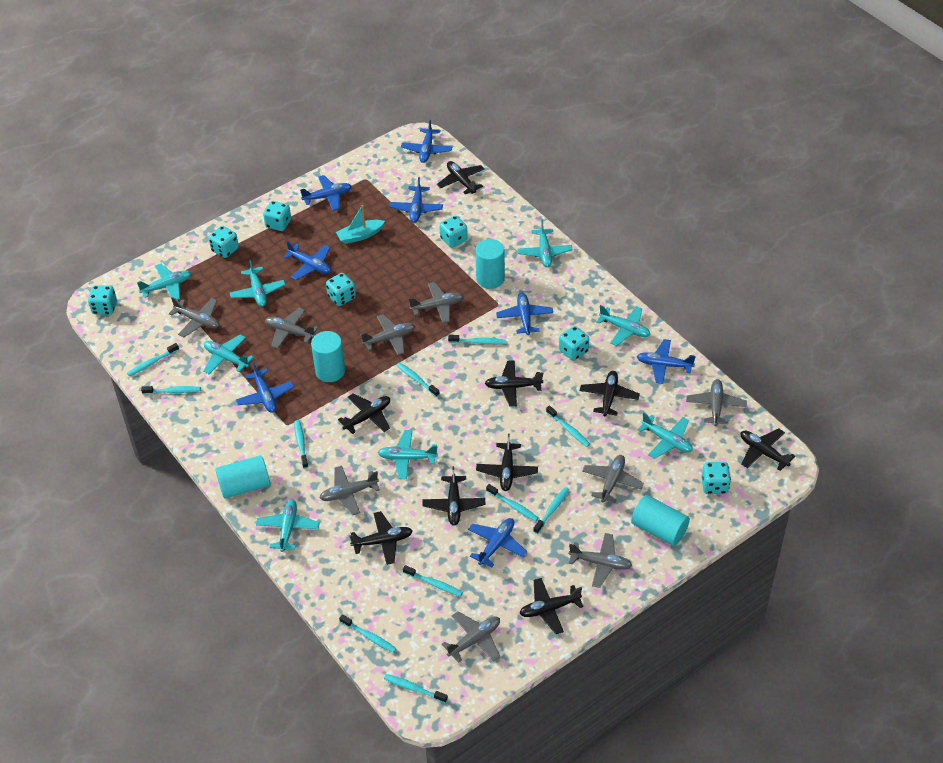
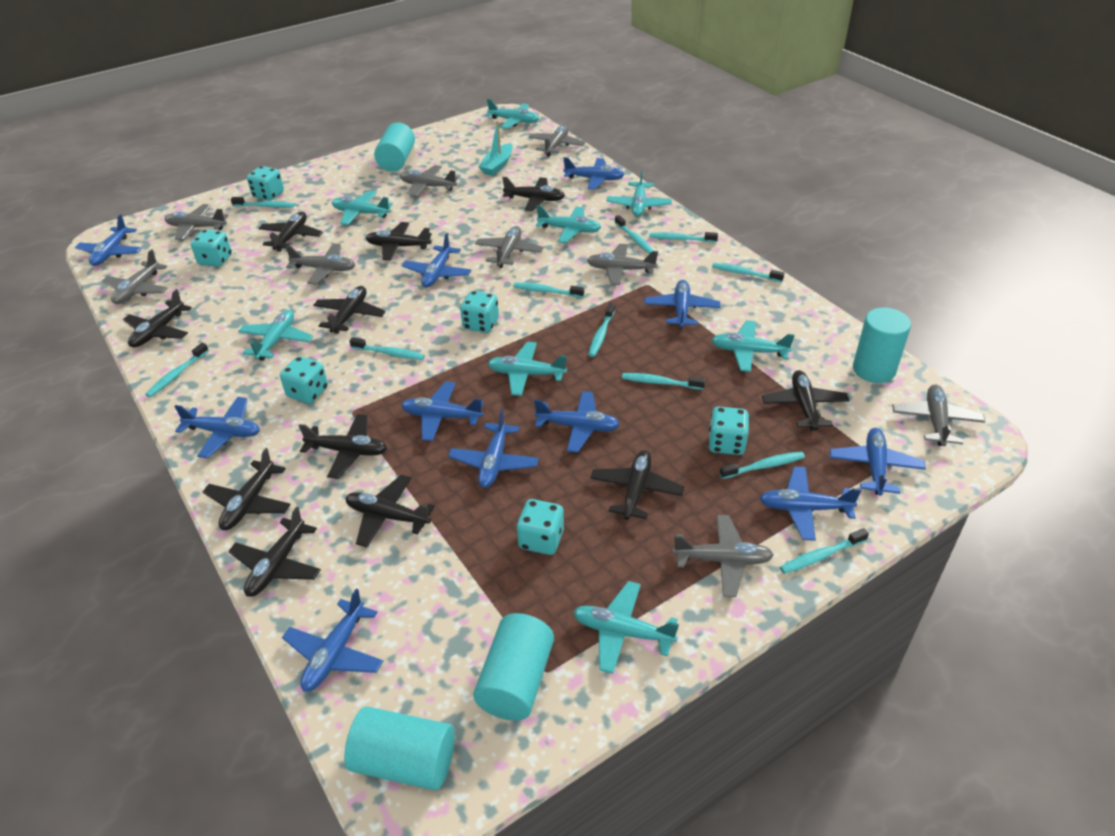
black plane: 9 -> 11
blue plane: 8 -> 11
turquoise dice: 7 -> 6

